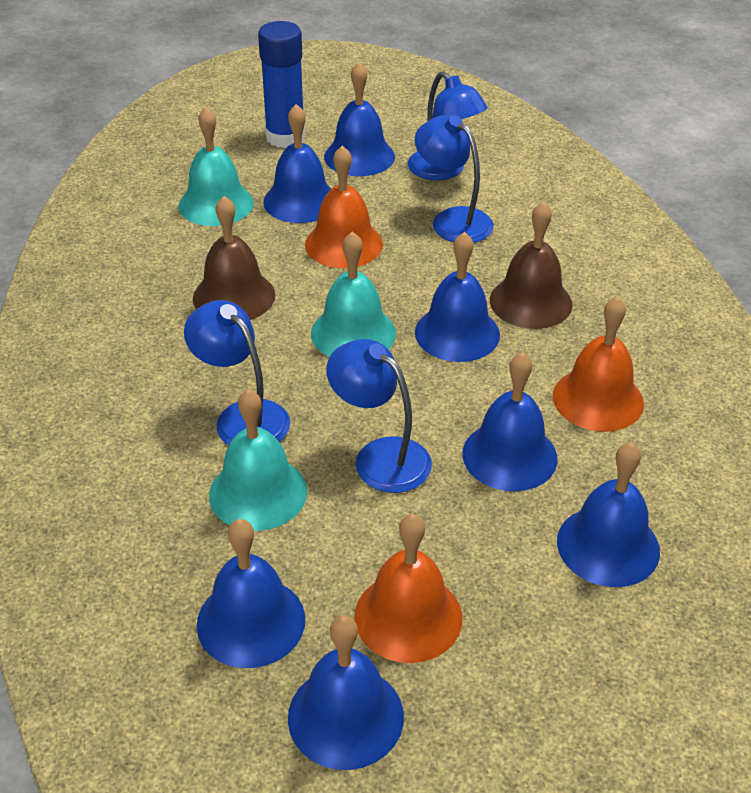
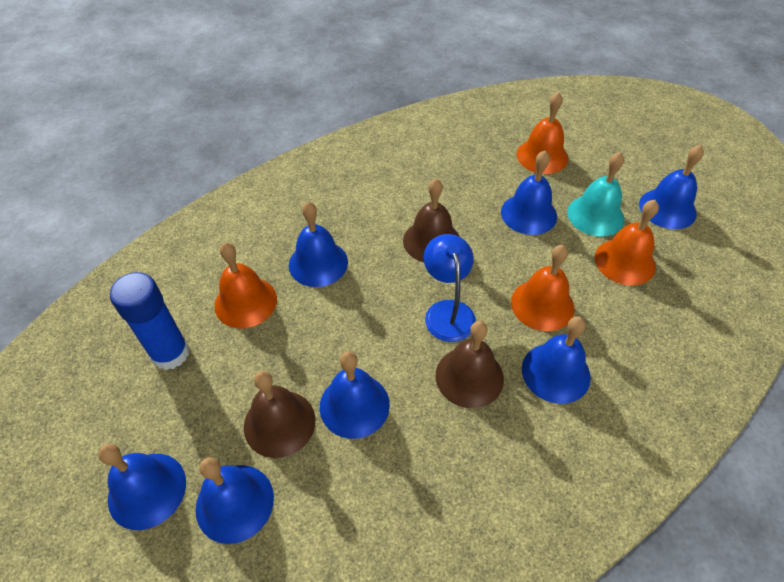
blue lamp: 4 -> 1
brown bell: 2 -> 3
orange bell: 3 -> 4
turquoise bell: 3 -> 1

